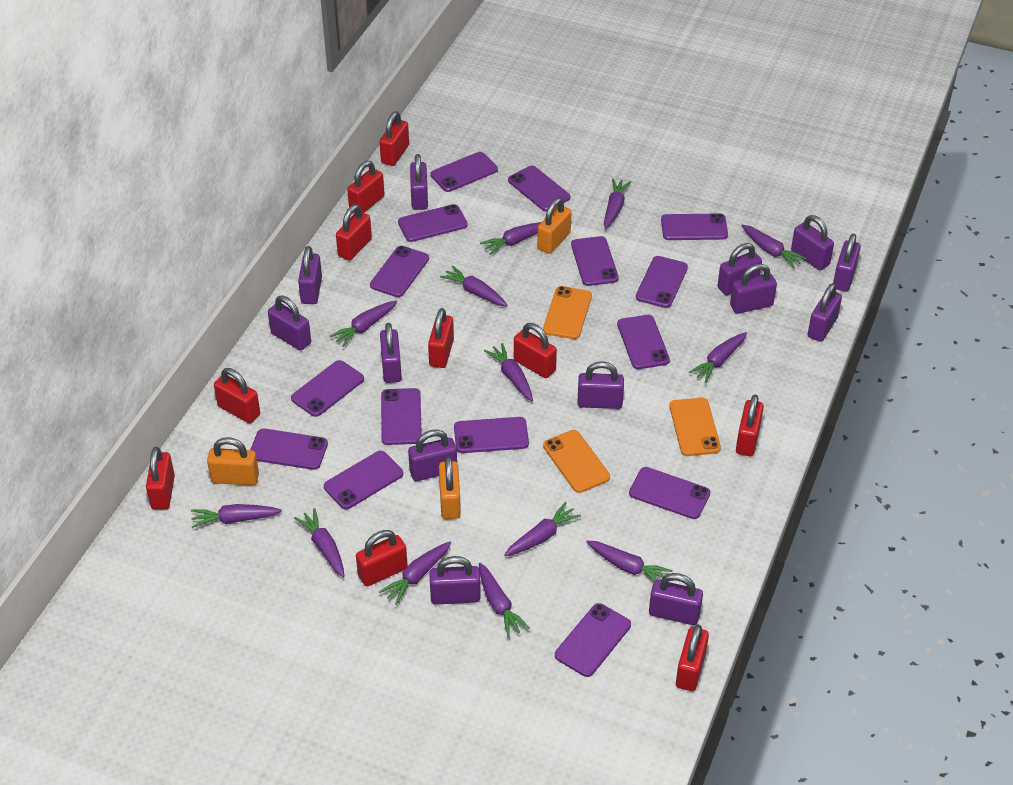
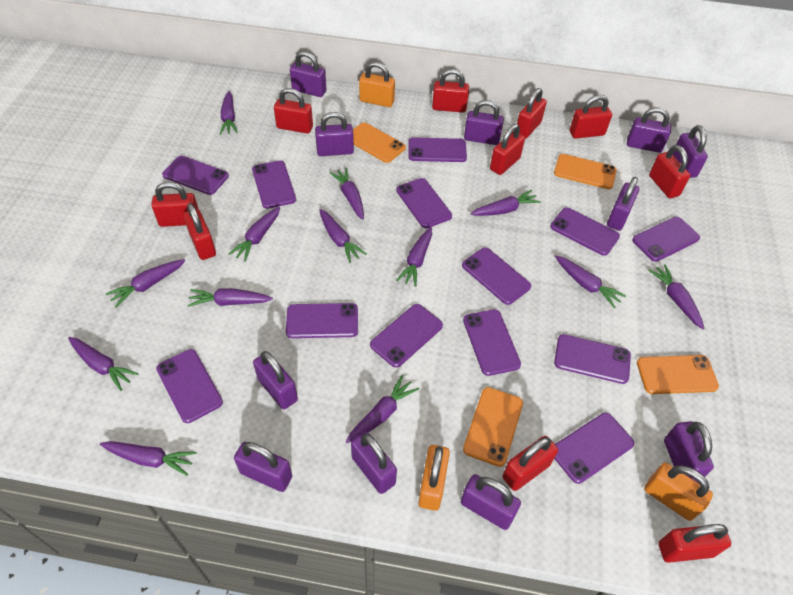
orange phone: 3 -> 4
purple padlock: 13 -> 11
purple phone: 15 -> 13

